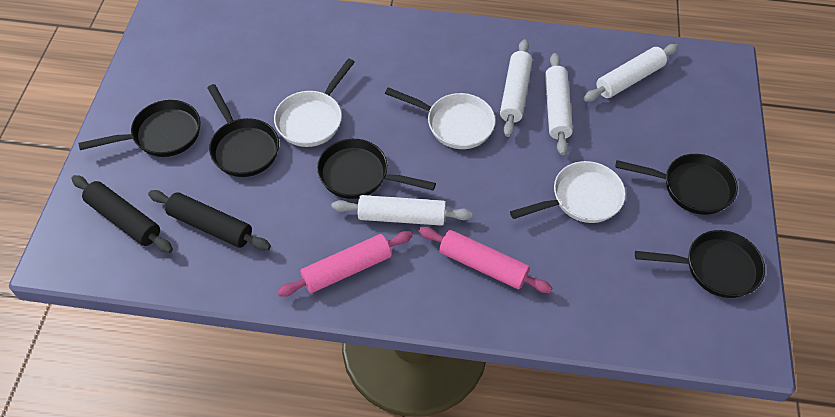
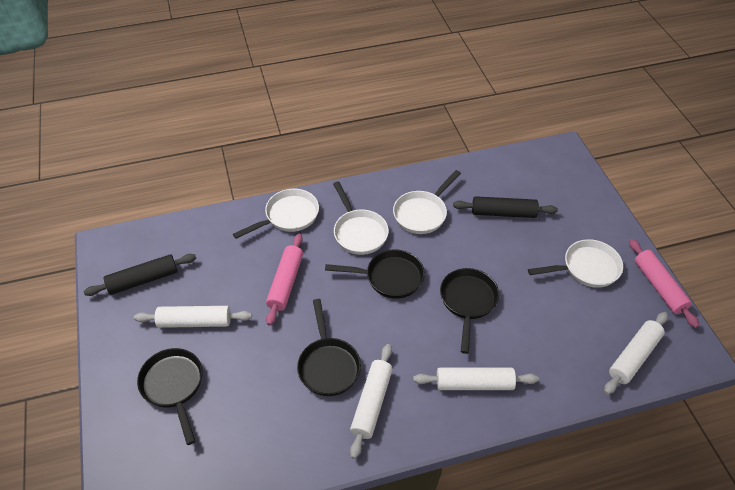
black pan: 5 -> 4
white pan: 3 -> 4

